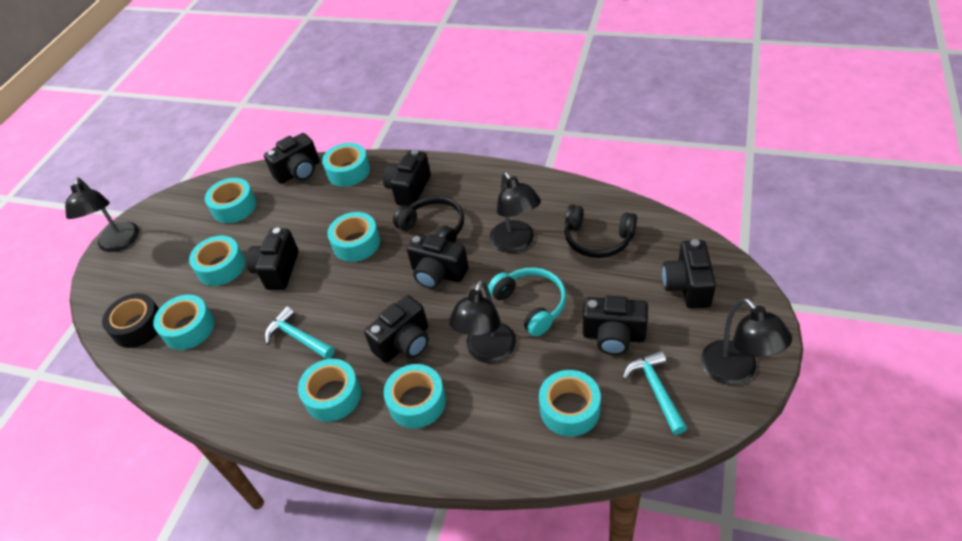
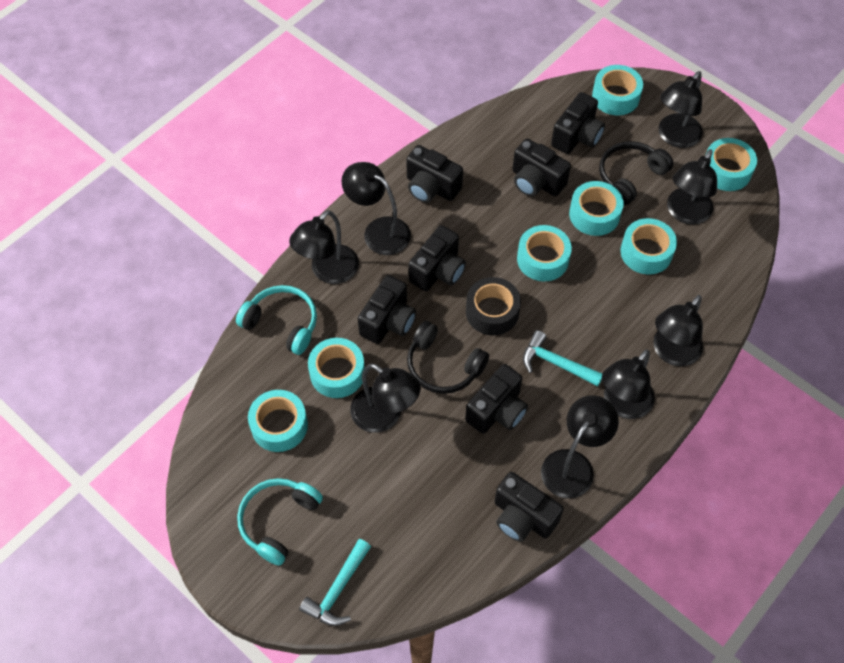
black lamp: 4 -> 8
turquoise headphones: 1 -> 2
turquoise tape: 8 -> 7

